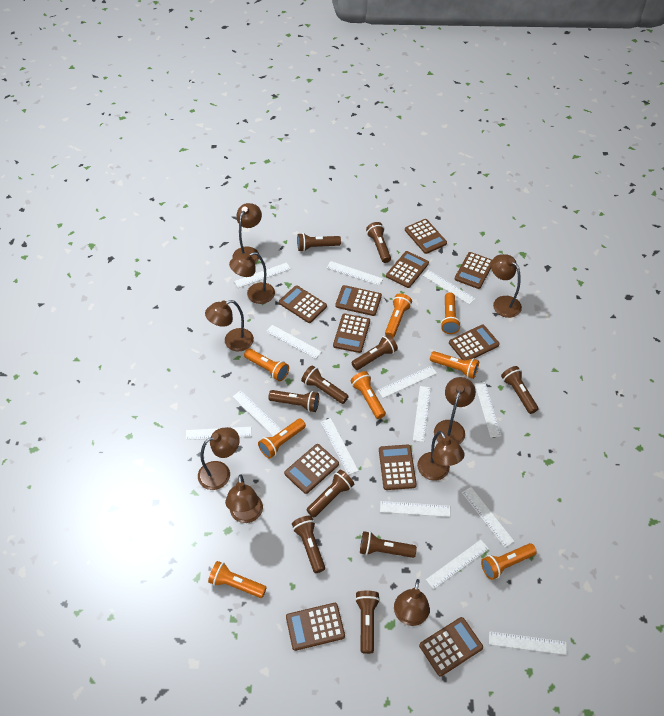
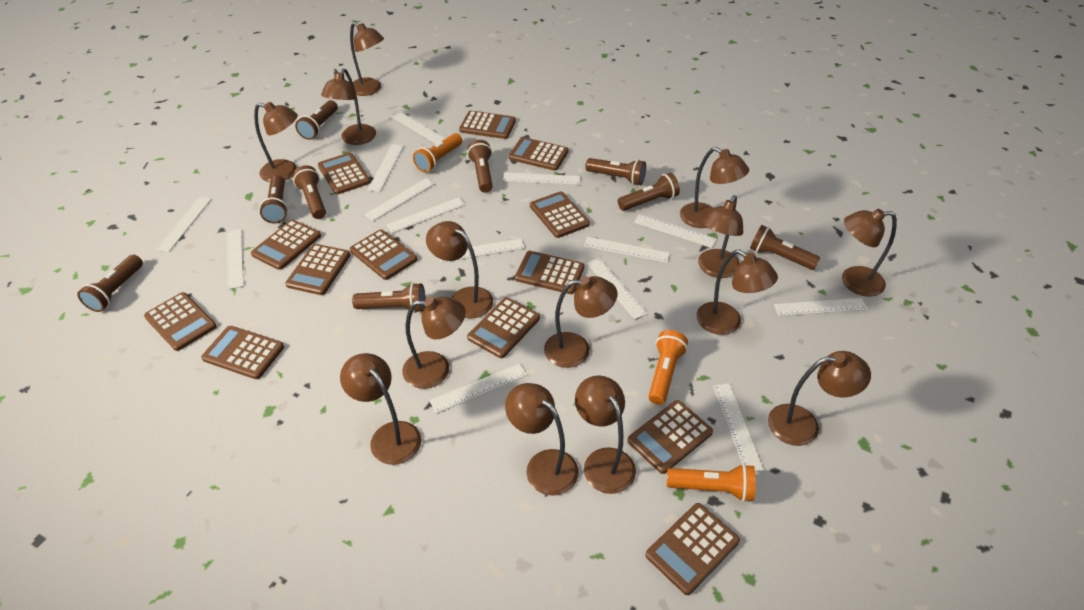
brown calculator: 11 -> 13
brown flashlight: 10 -> 9
brown lamp: 9 -> 14
orange flashlight: 8 -> 3

